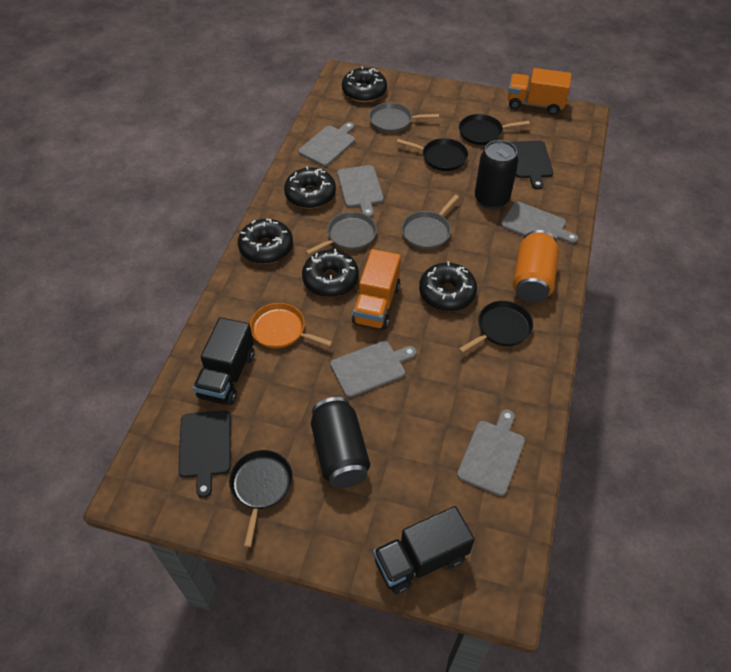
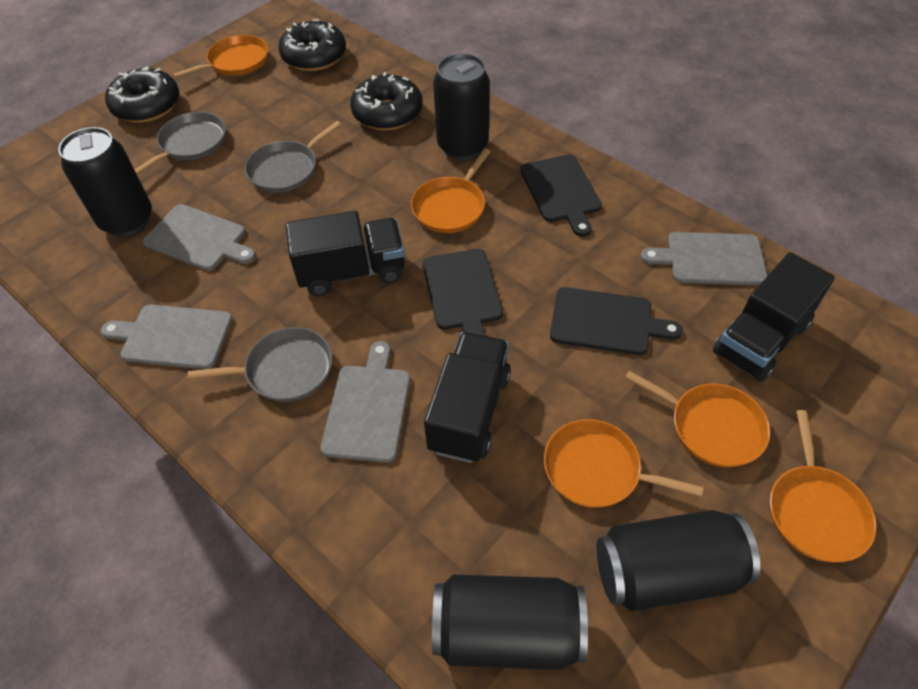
black can: 2 -> 4
black cutting board: 2 -> 3
black donut: 5 -> 3
black pan: 4 -> 0
black truck: 2 -> 3
grey cutting board: 5 -> 4
orange can: 1 -> 0
orange pan: 1 -> 5
orange truck: 2 -> 0

